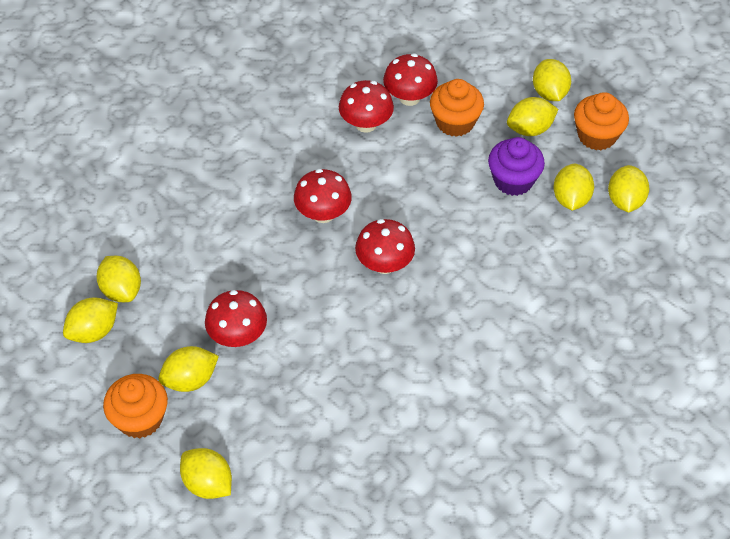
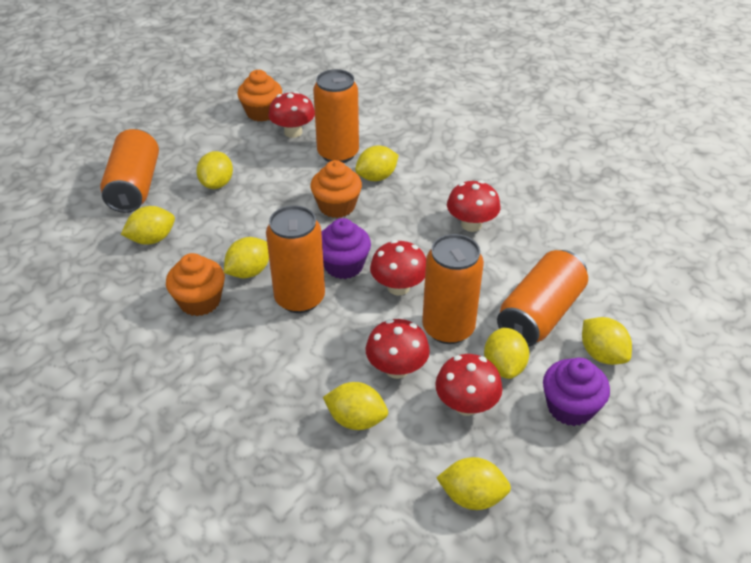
orange can: 0 -> 5
purple cupcake: 1 -> 2

